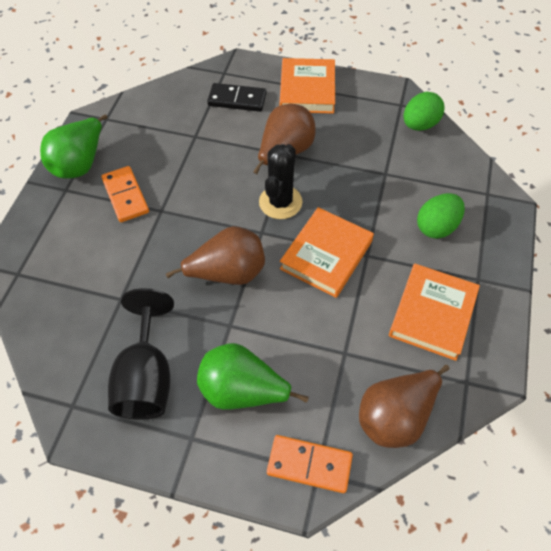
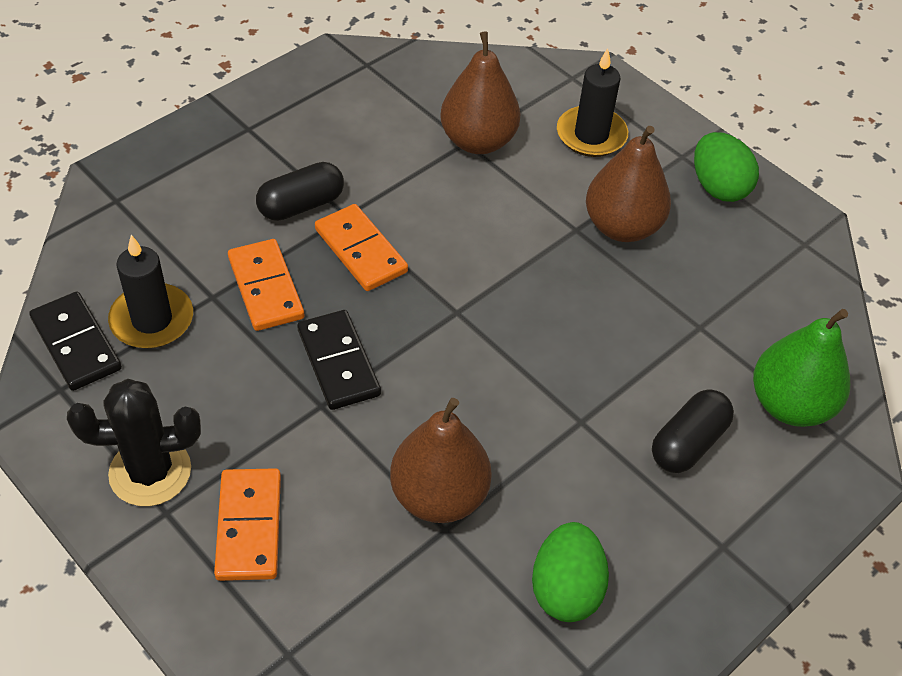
black candle: 0 -> 2
black capsule: 0 -> 2
black domino: 1 -> 2
black goblet: 1 -> 0
green pear: 2 -> 1
orange book: 3 -> 0
orange domino: 2 -> 3

